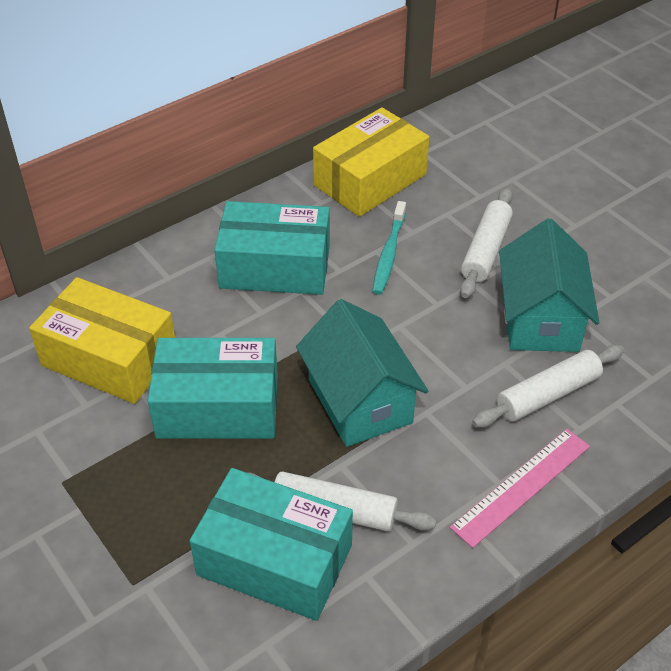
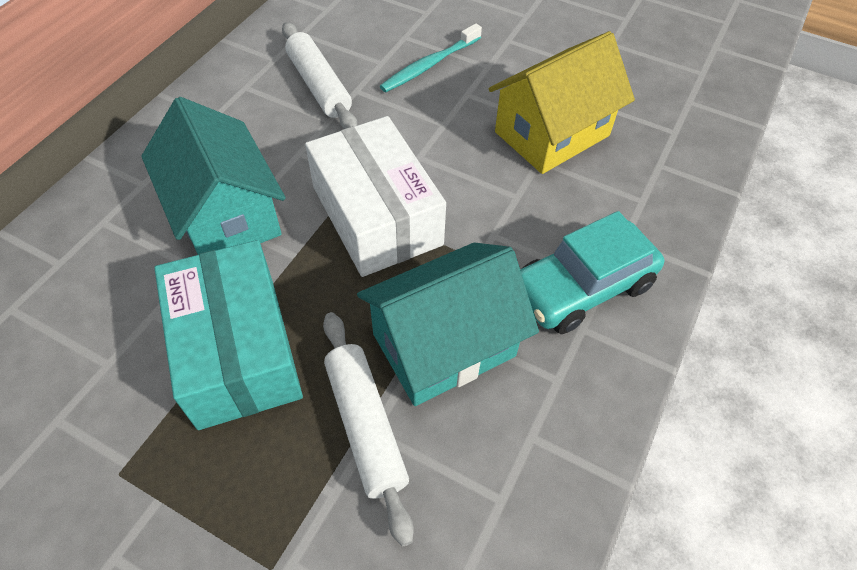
pink ruler: 1 -> 0
turquoise box: 3 -> 1
turquoise car: 0 -> 1
white box: 0 -> 1
white rolling pin: 3 -> 2
yellow box: 2 -> 0
yellow house: 0 -> 1

